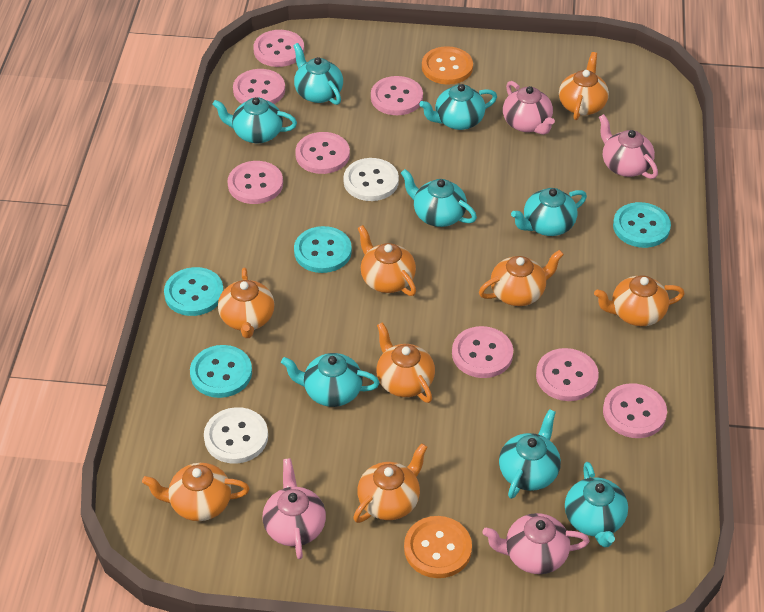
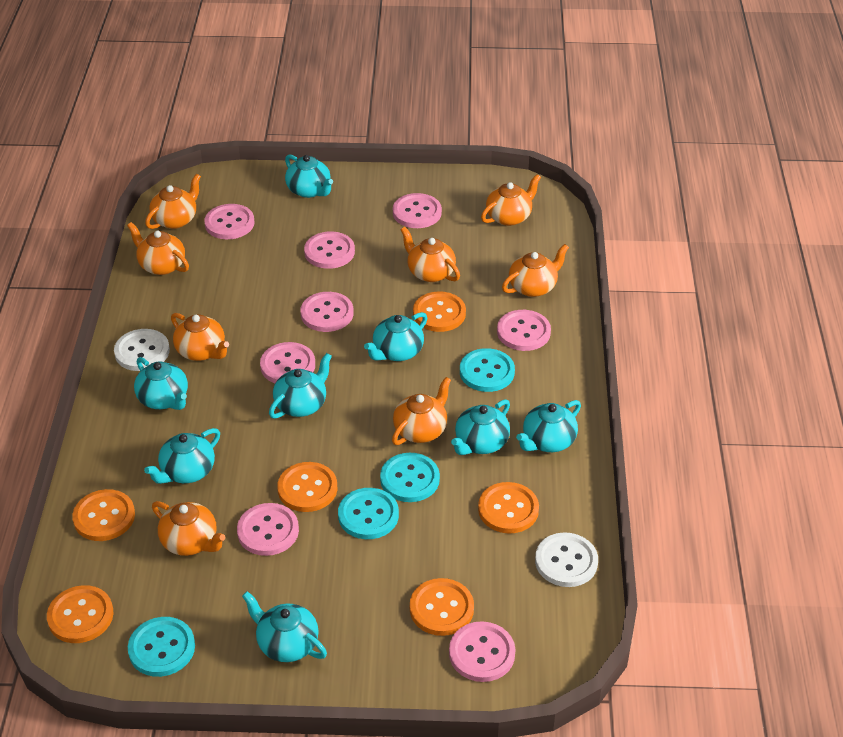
orange button: 2 -> 6
pink teapot: 4 -> 0

